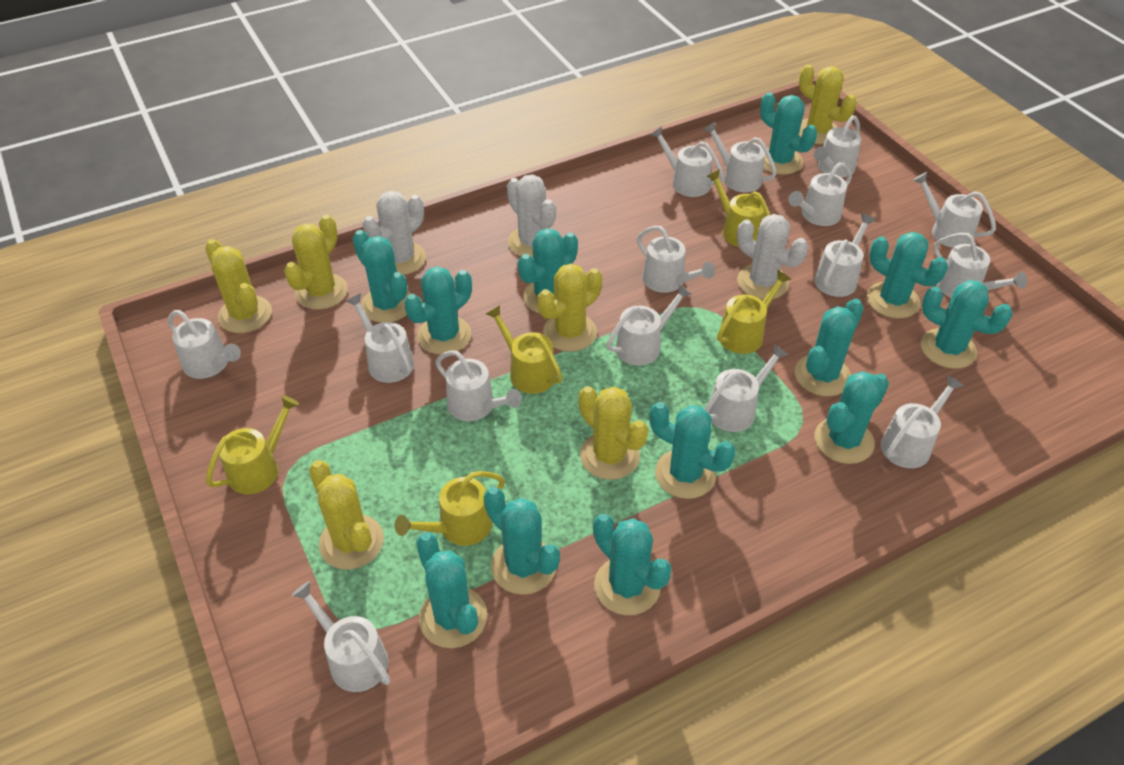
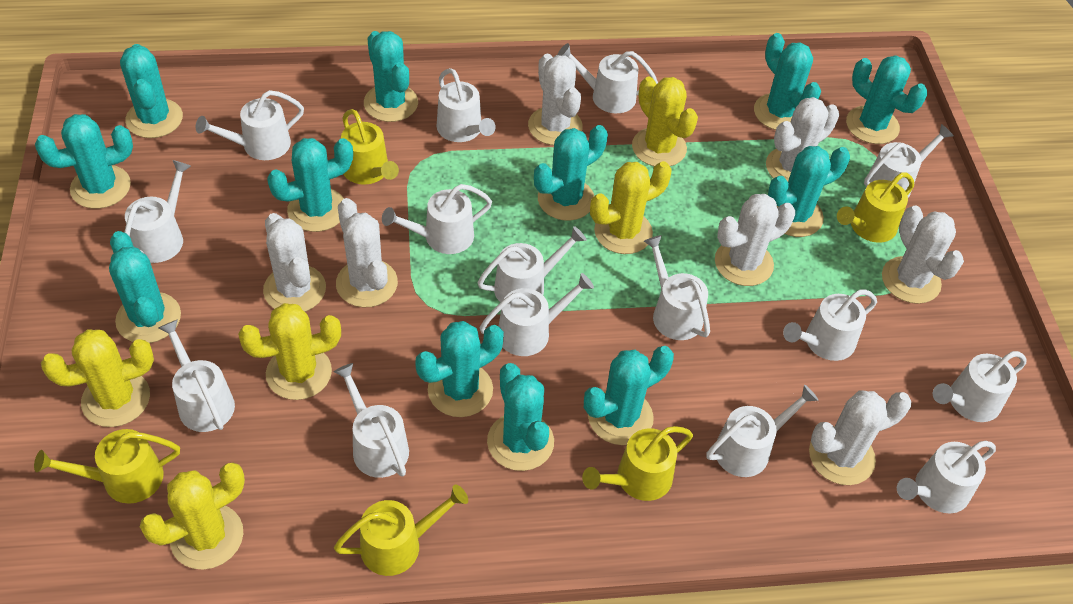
white cactus: 3 -> 7
yellow cactus: 6 -> 5

